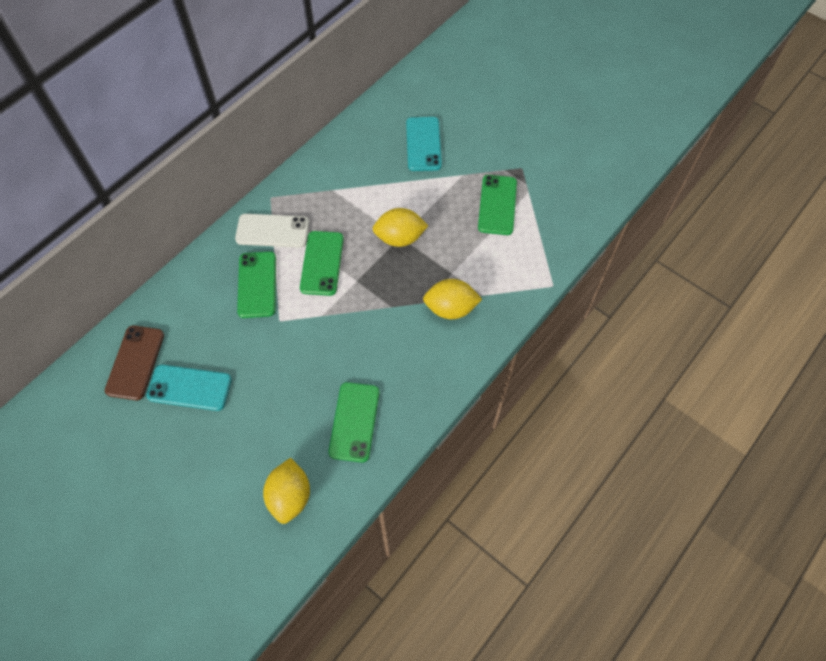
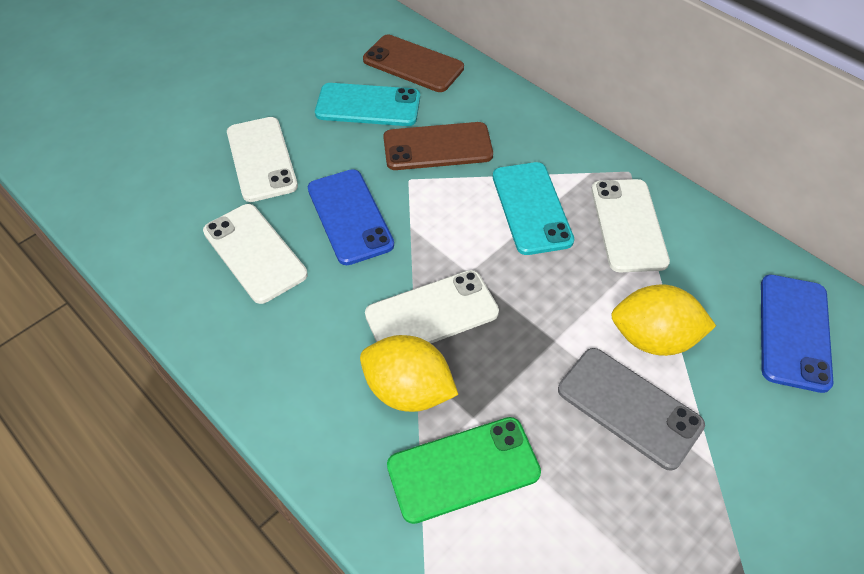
blue phone: 0 -> 2
brown phone: 1 -> 2
green phone: 4 -> 1
grey phone: 0 -> 1
white phone: 1 -> 4
yellow lemon: 3 -> 2

